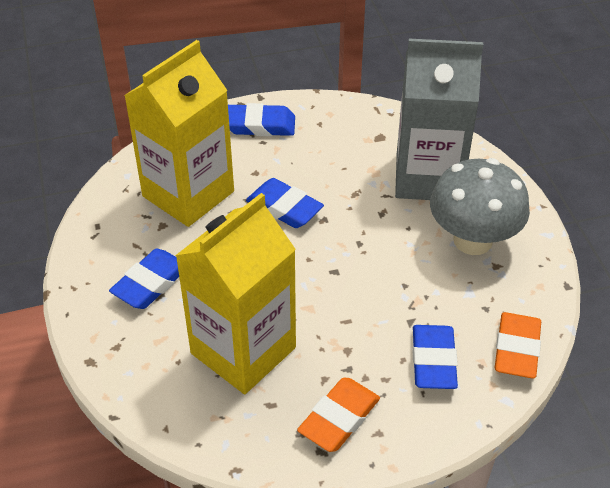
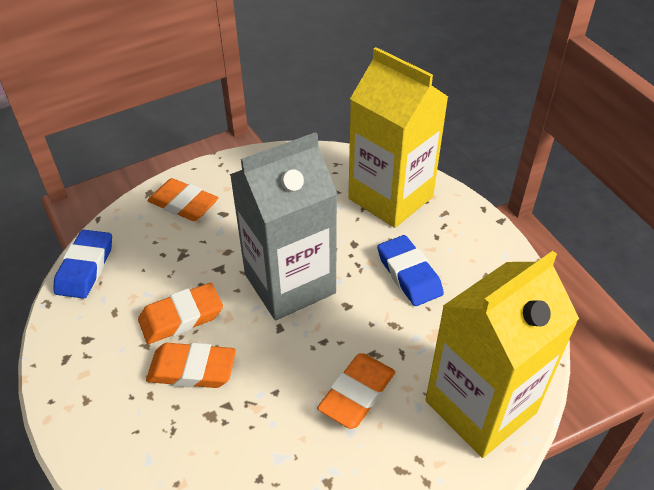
blue eraser: 4 -> 2
grey mushroom: 1 -> 0
orange eraser: 2 -> 4

